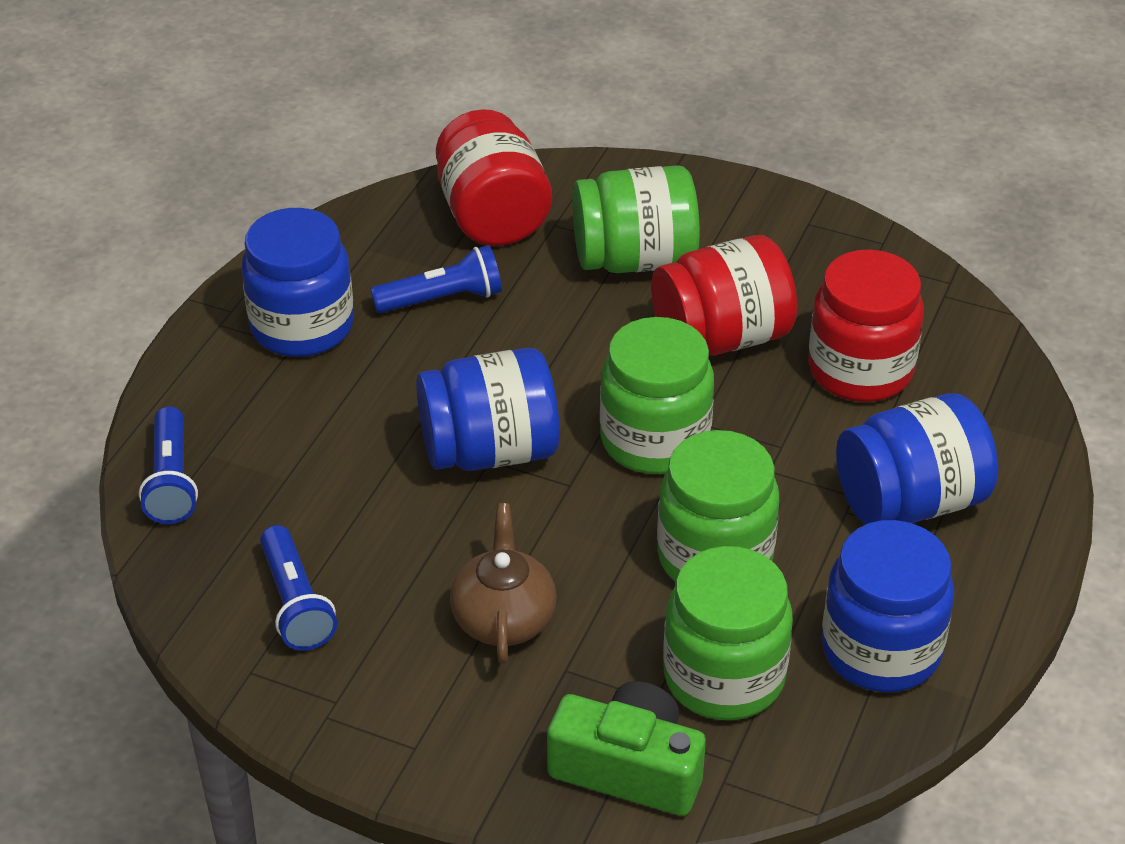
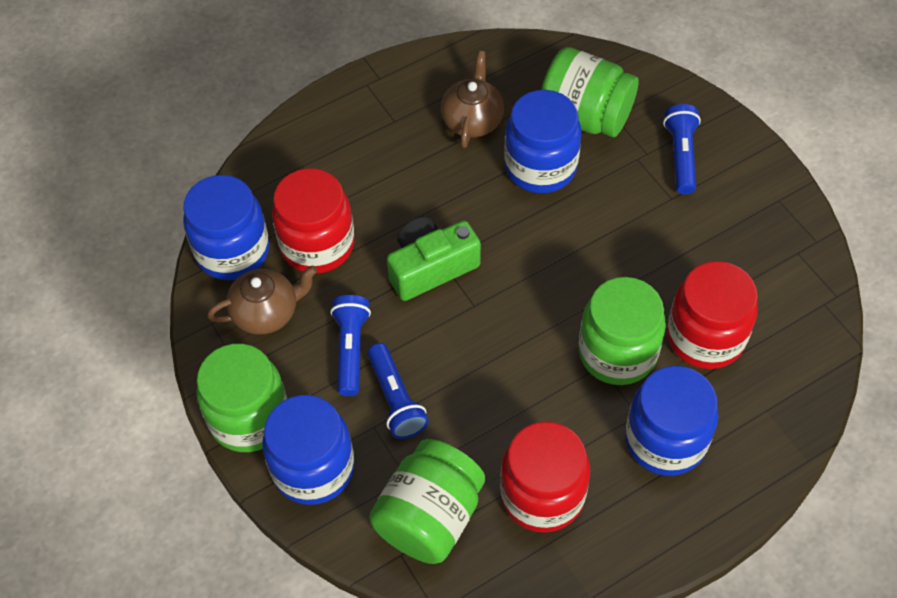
brown teapot: 1 -> 2

